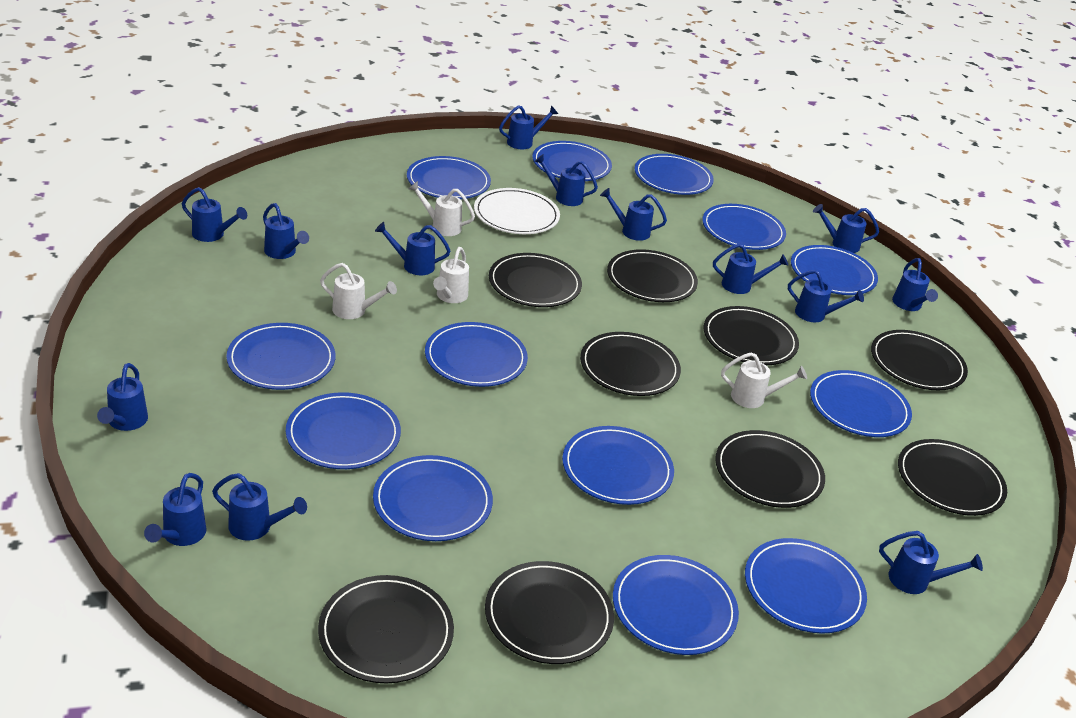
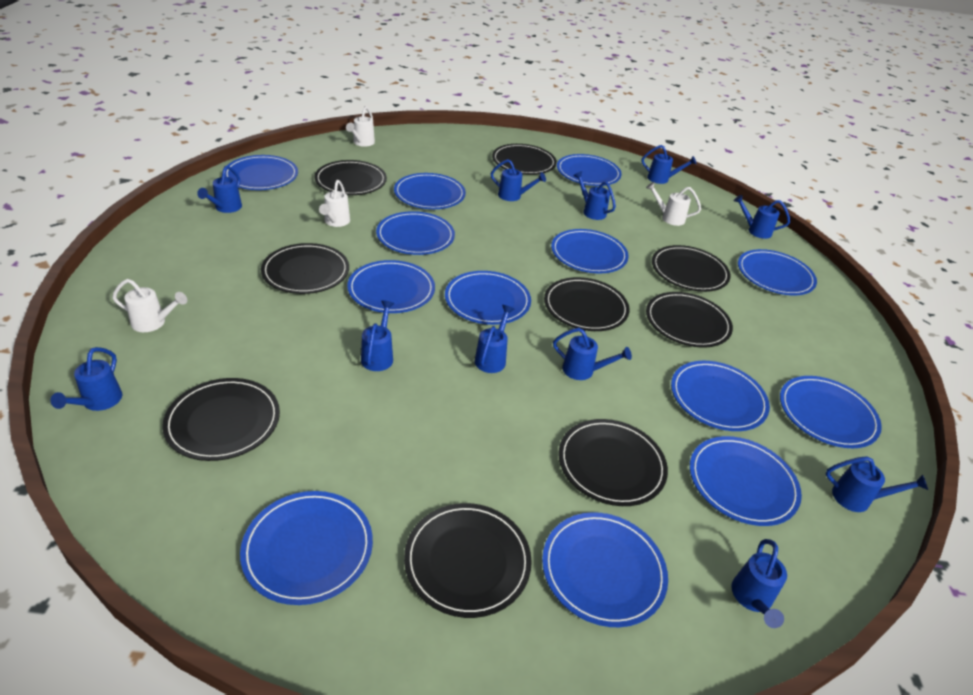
blue watering can: 14 -> 11
white plate: 1 -> 0

